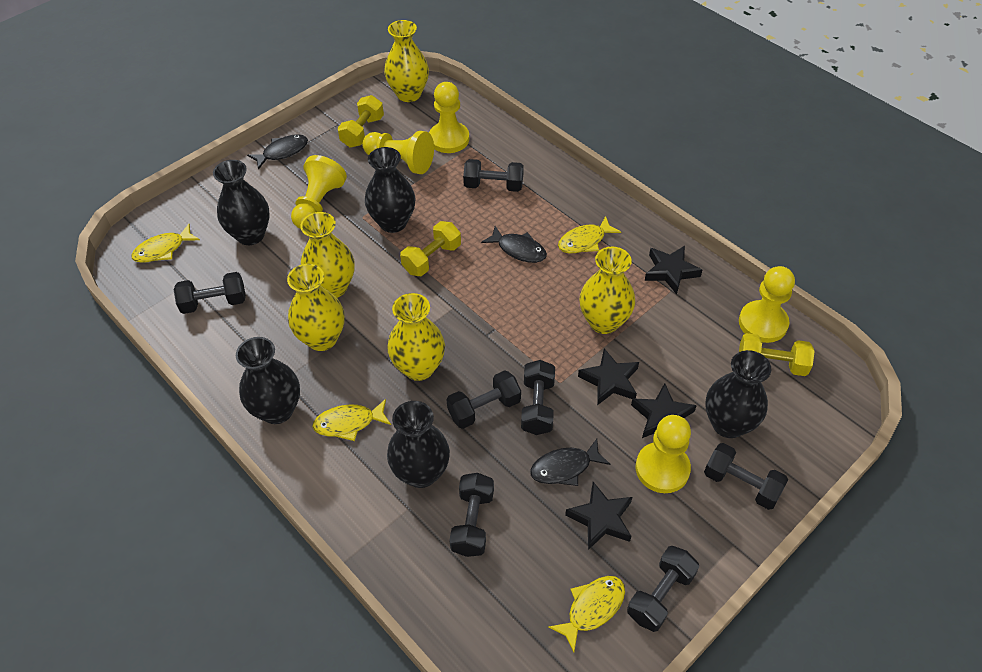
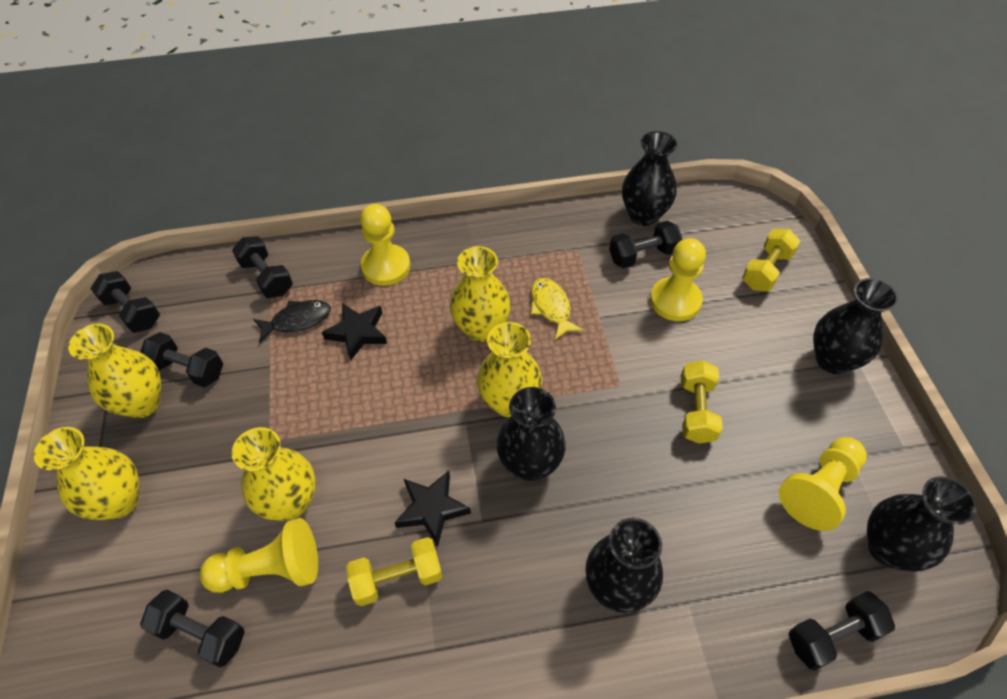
black dumbbell: 7 -> 6
black fish: 3 -> 1
black star: 4 -> 2
yellow fish: 4 -> 1
yellow pawn: 5 -> 4

